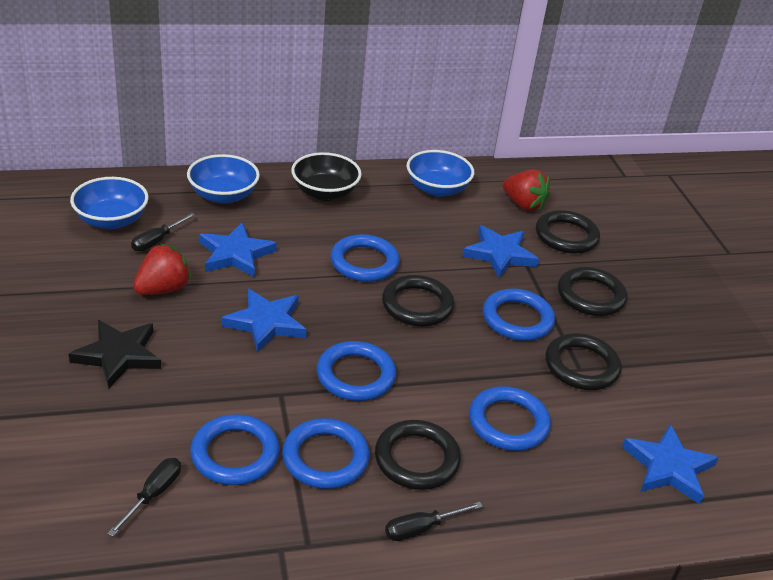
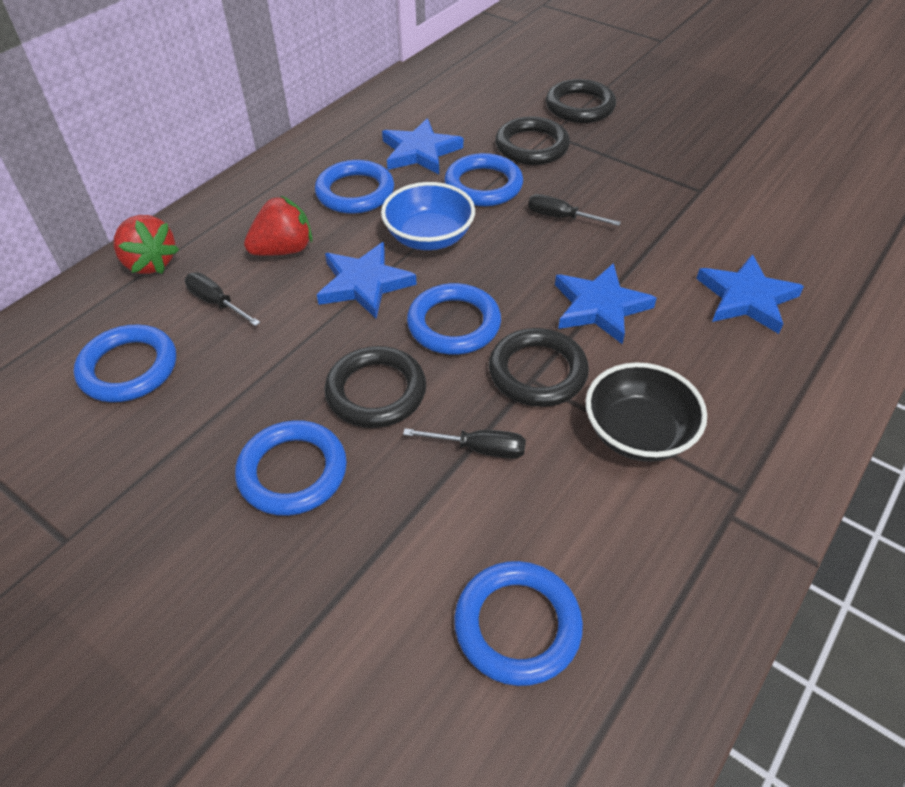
black ring: 5 -> 4
black star: 1 -> 0
blue bowl: 3 -> 1

